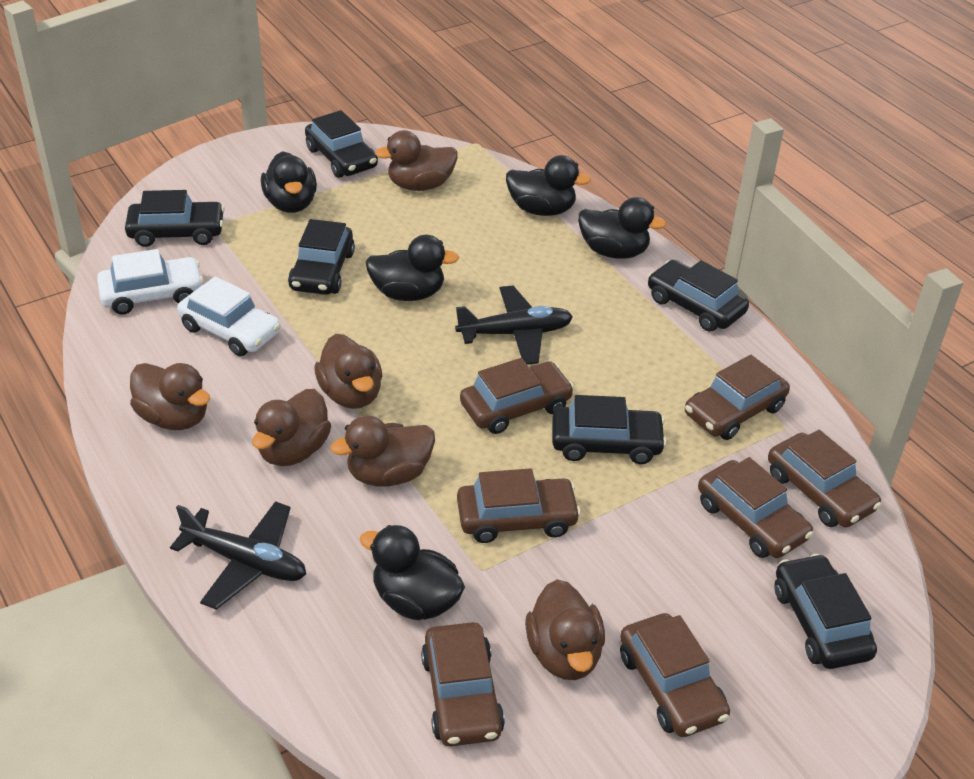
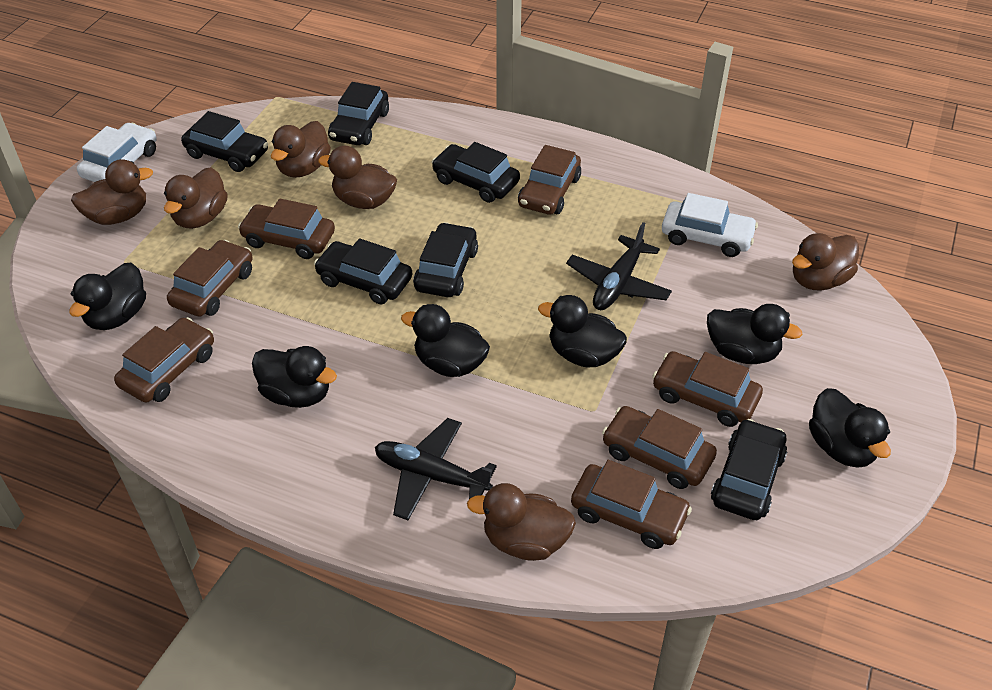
black duck: 5 -> 6

